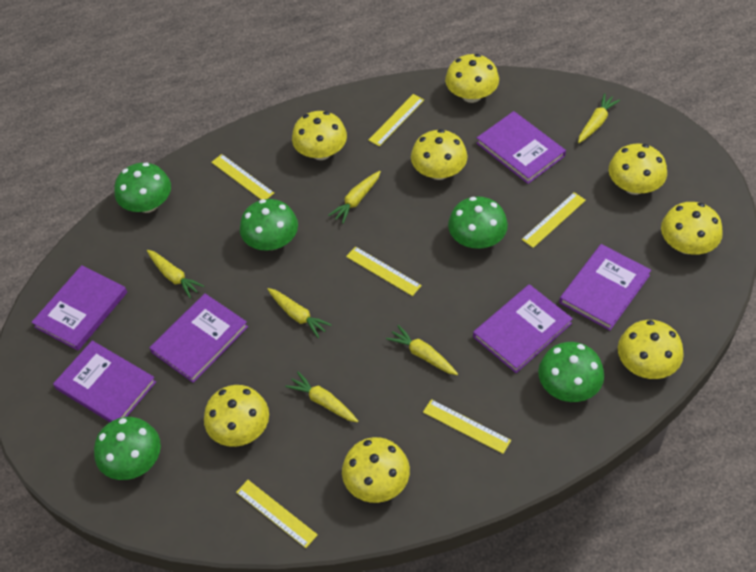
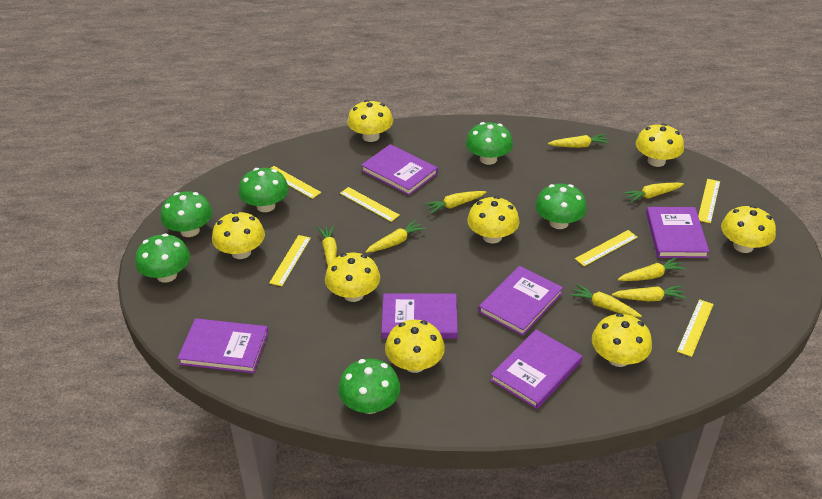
green mushroom: 5 -> 6
yellow carrot: 6 -> 8

